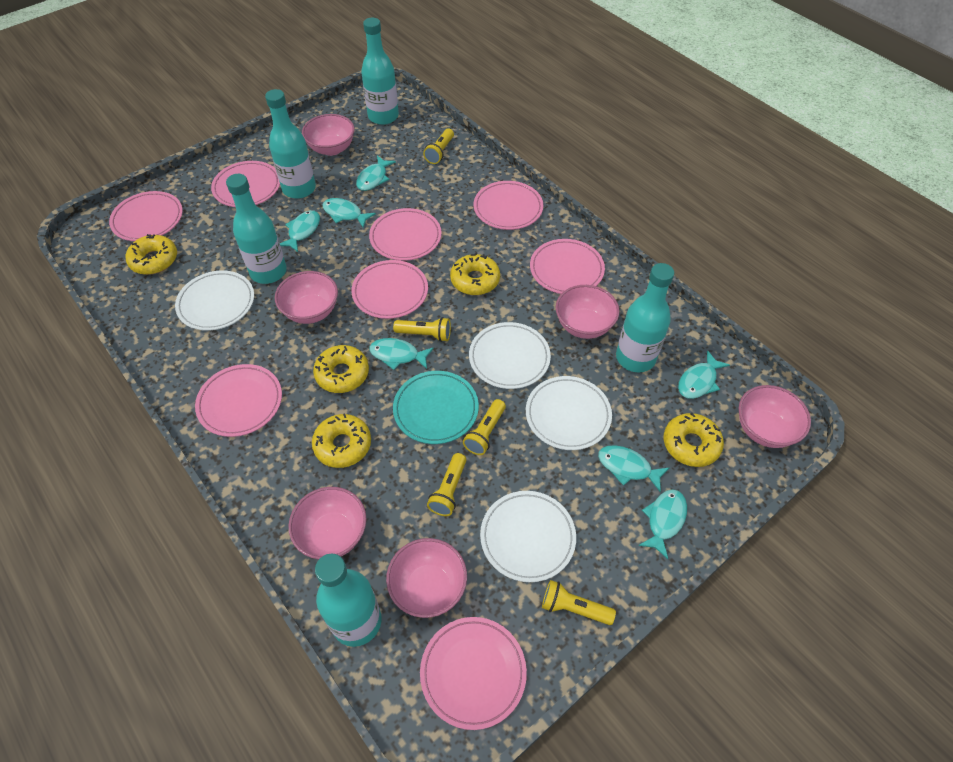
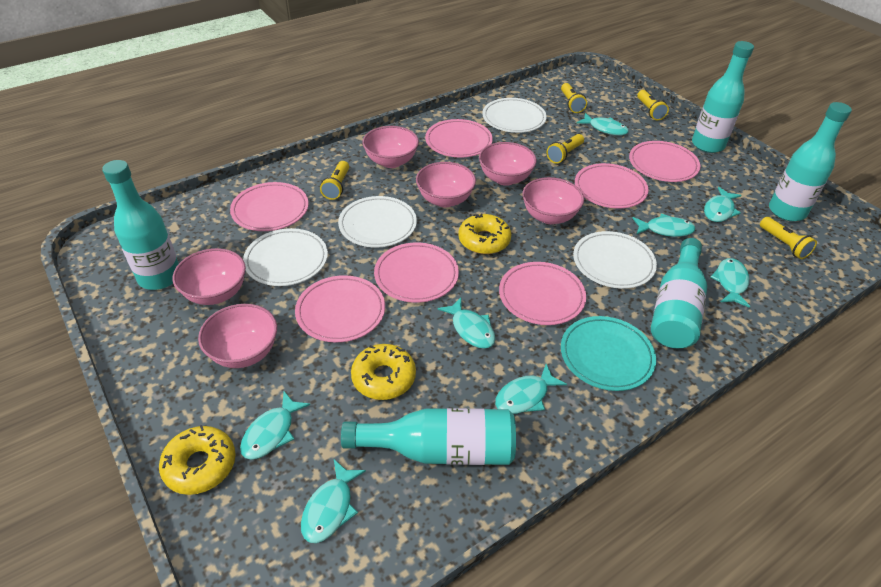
pink plate: 8 -> 7
turquoise fish: 7 -> 8
yellow donut: 5 -> 3

